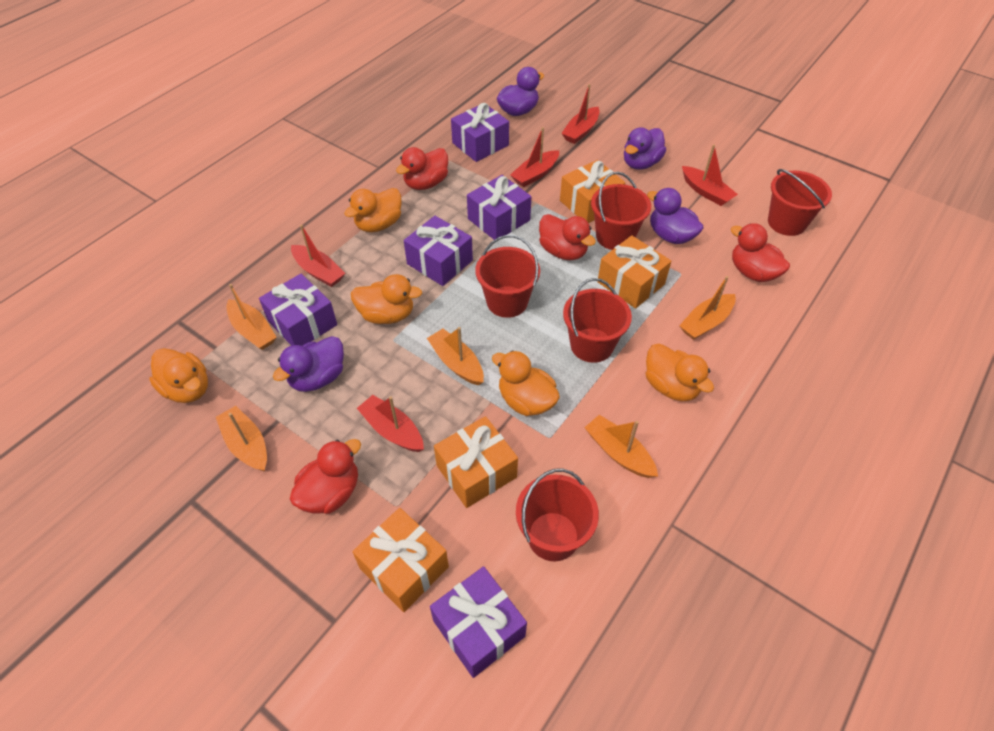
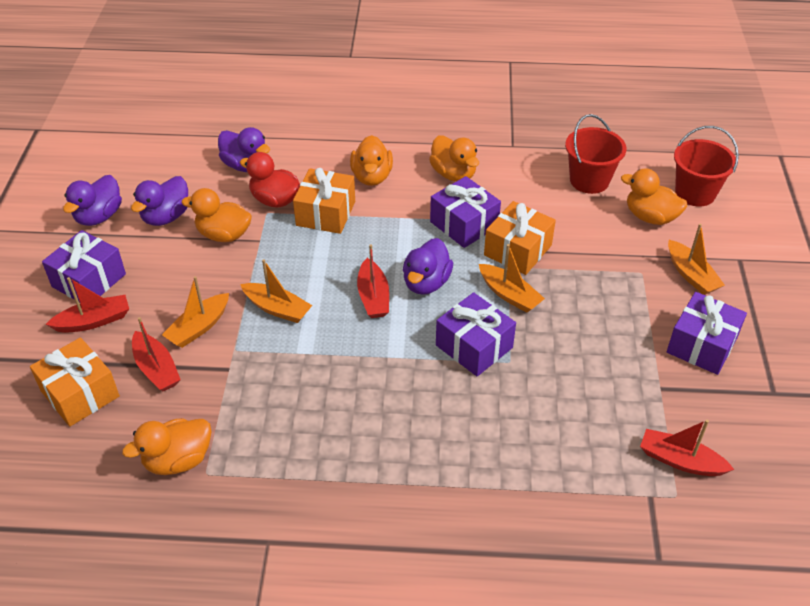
orange boat: 5 -> 4
orange gift: 4 -> 3
purple gift: 5 -> 4
red boat: 5 -> 4
red bucket: 5 -> 2
red duck: 4 -> 1

